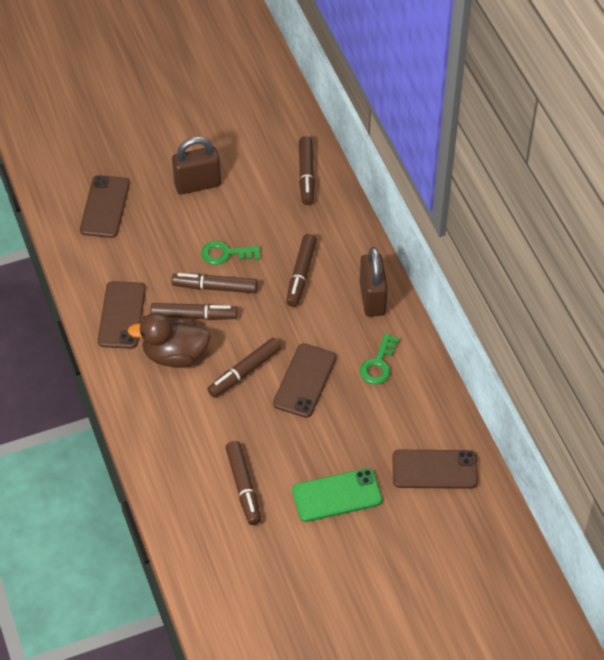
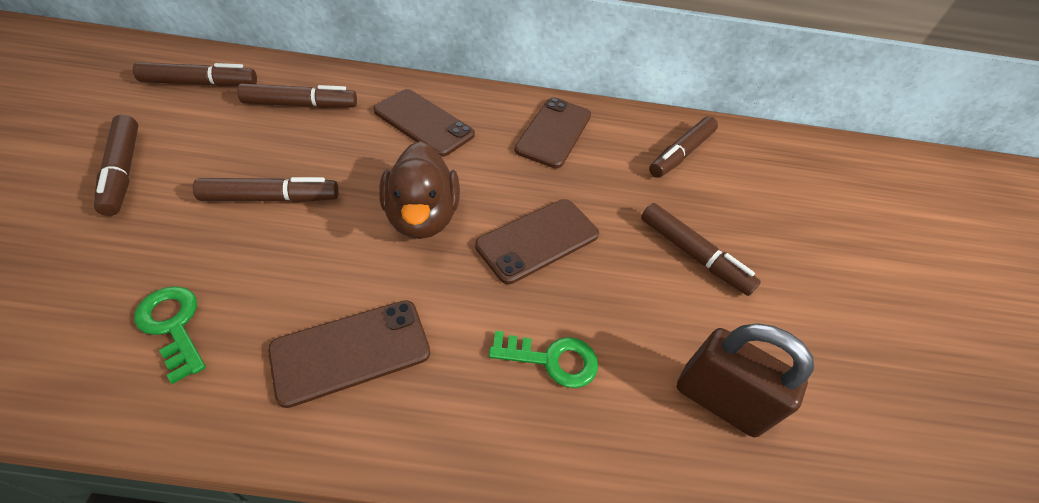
brown padlock: 2 -> 1
green phone: 1 -> 0

